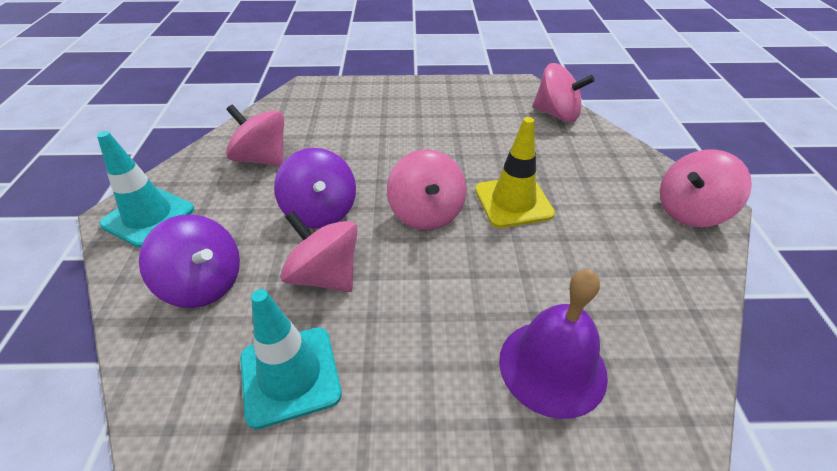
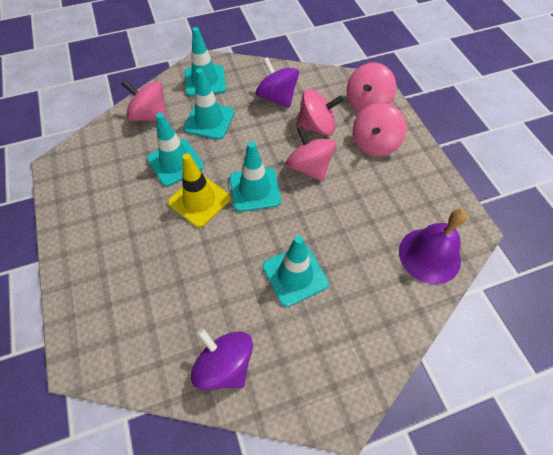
turquoise traffic cone: 2 -> 5

